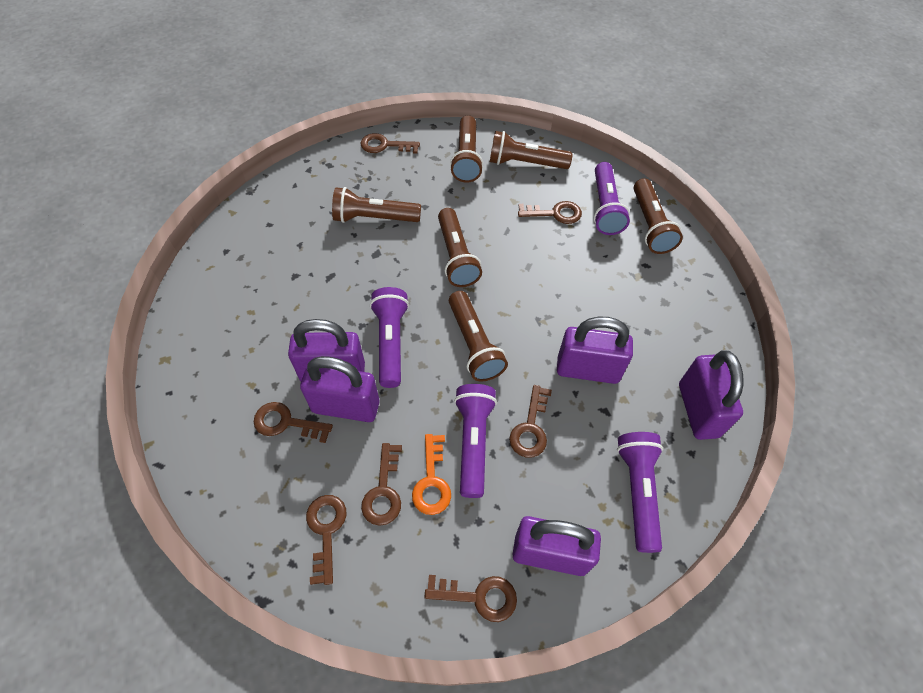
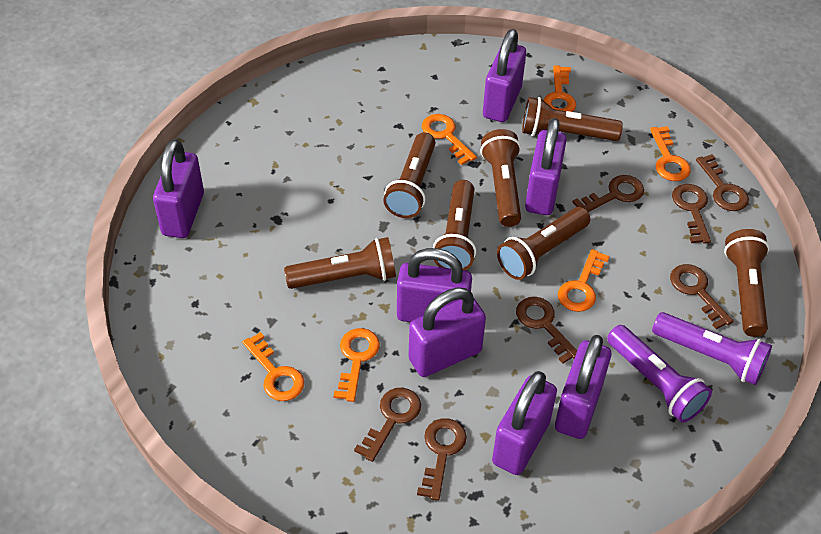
brown flashlight: 6 -> 7
orange key: 1 -> 6
purple flashlight: 4 -> 2
purple padlock: 5 -> 7

